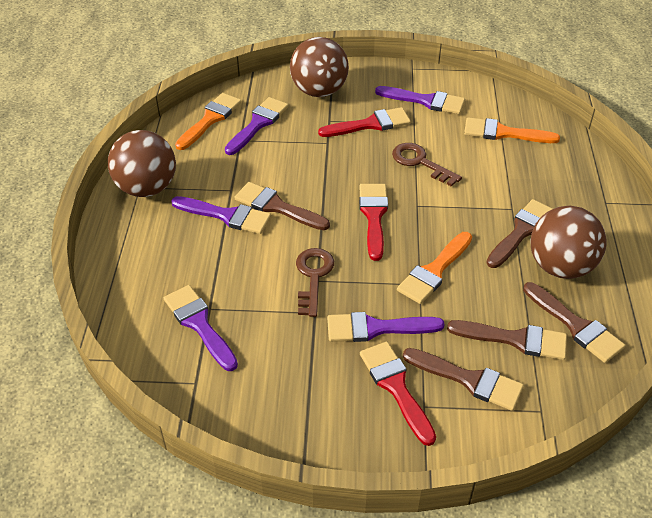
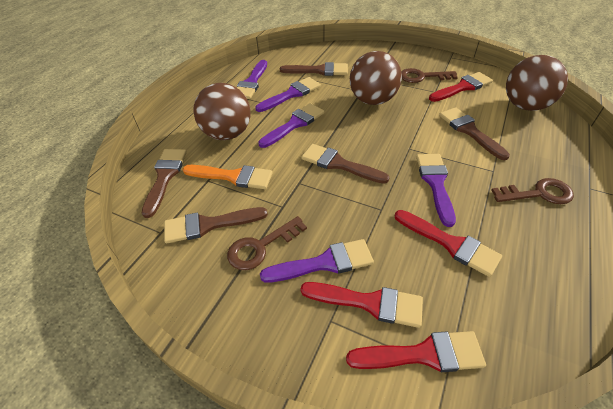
brown key: 2 -> 3
orange brush: 3 -> 1
red brush: 3 -> 4

